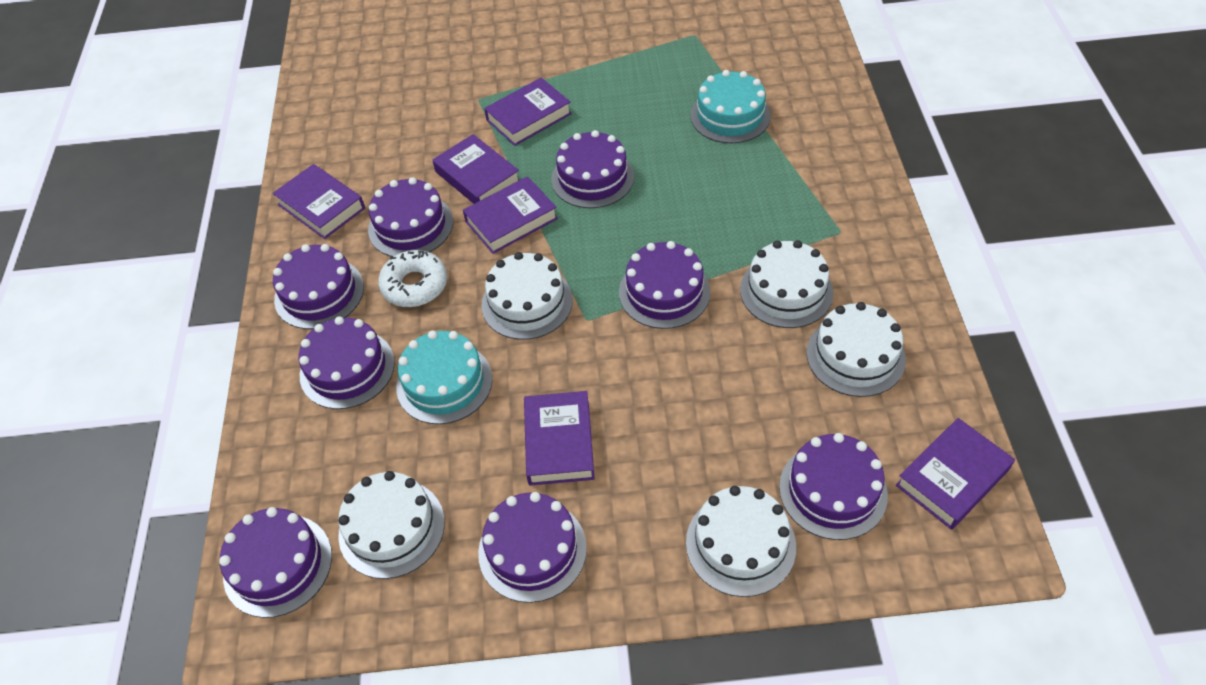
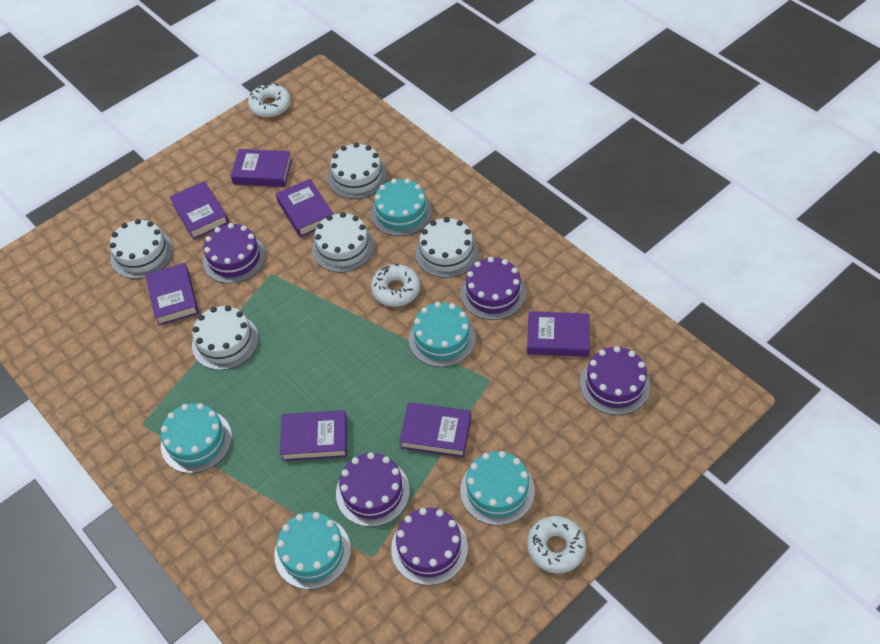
purple book: 6 -> 7
purple cake: 8 -> 5
turquoise cake: 2 -> 5
white donut: 1 -> 3

